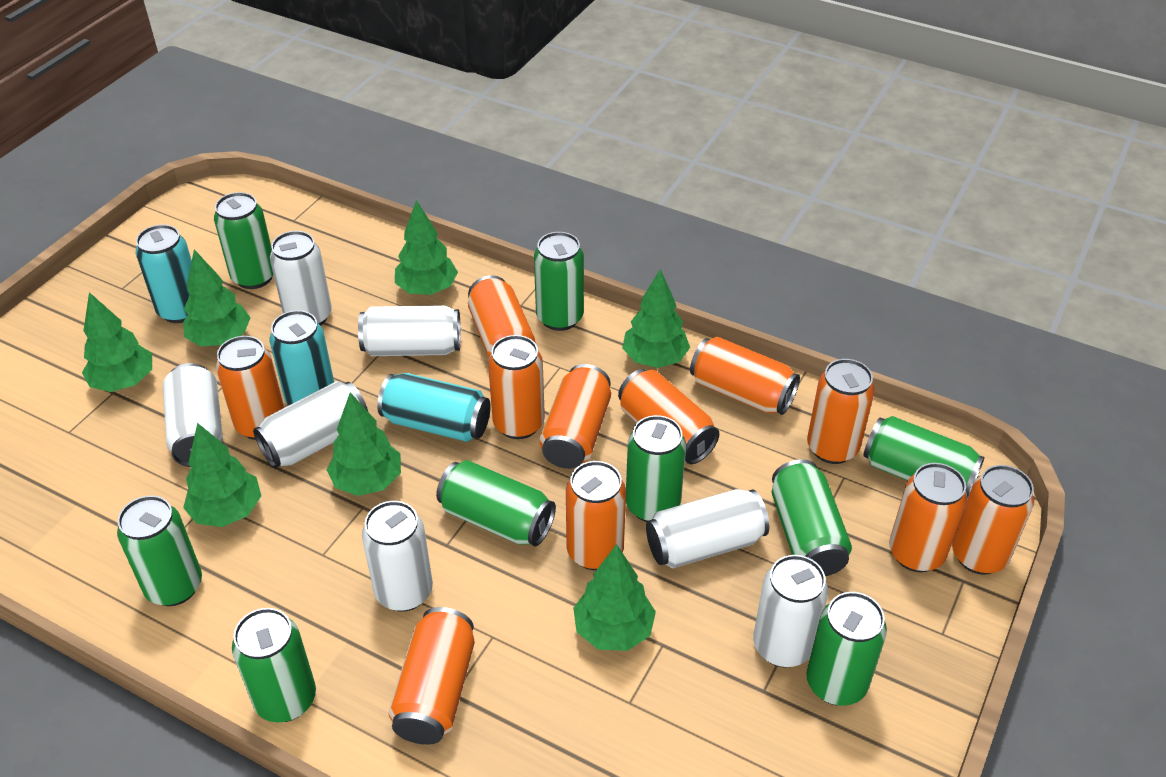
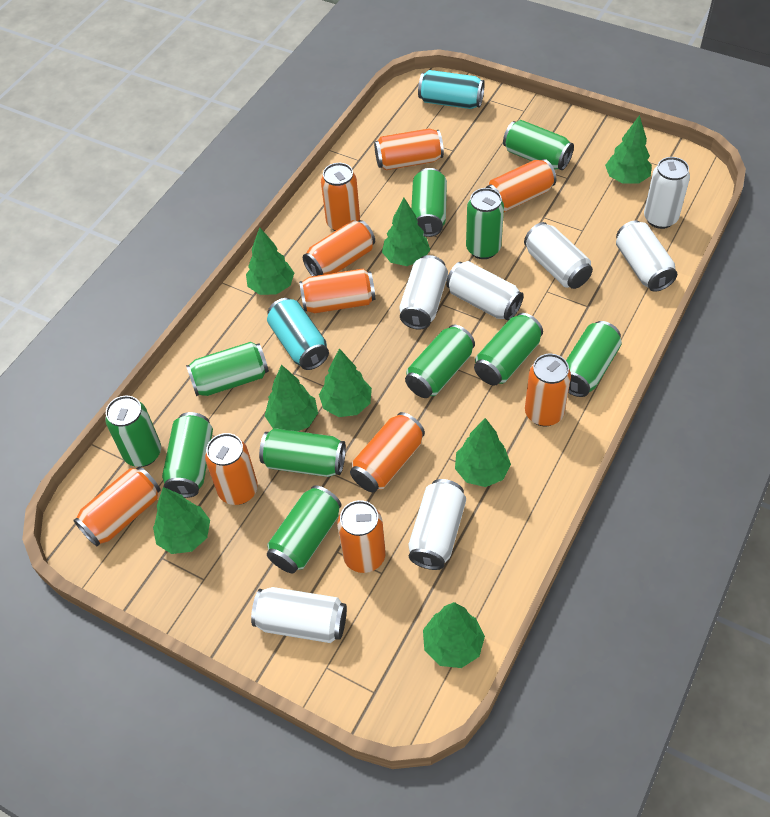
green can: 9 -> 11
green tree: 7 -> 8
orange can: 11 -> 10
turquoise can: 3 -> 2

